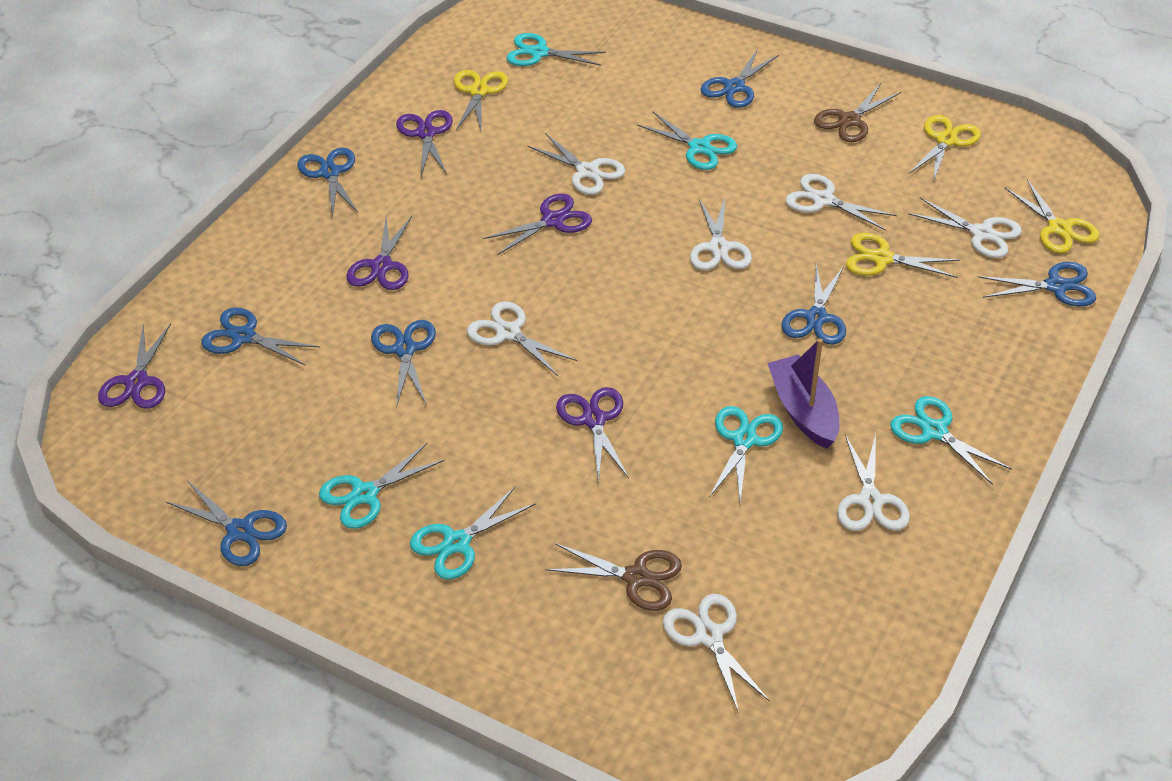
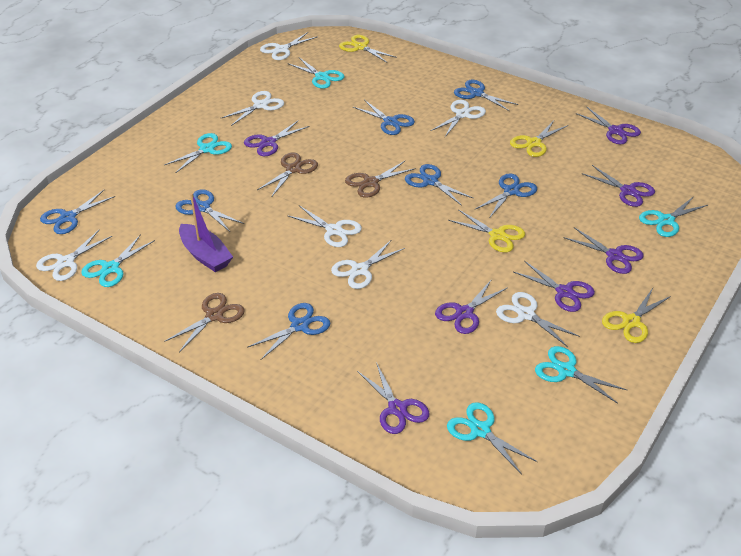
brown scissors: 2 -> 3
purple scissors: 5 -> 7

